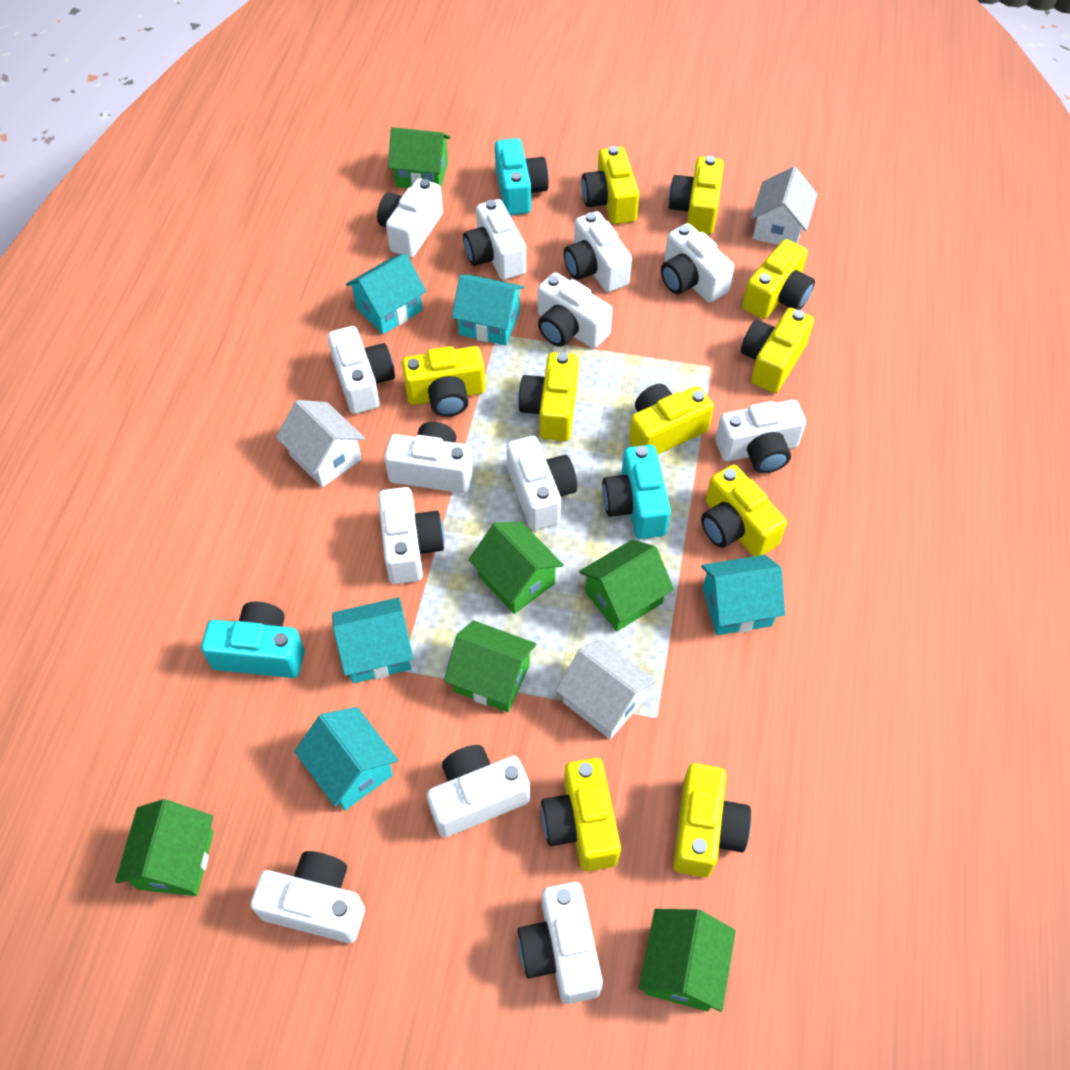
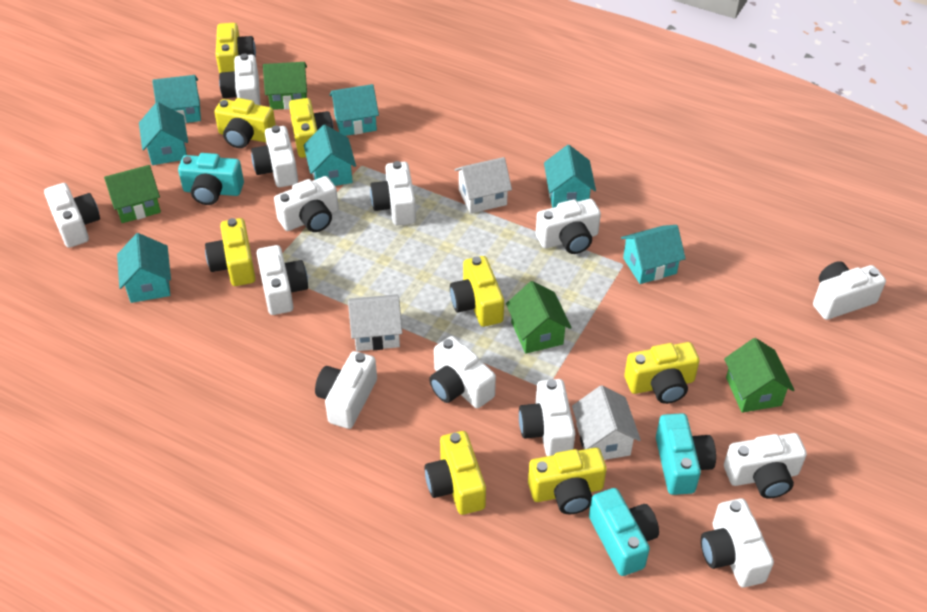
green house: 6 -> 4
turquoise house: 5 -> 7
yellow camera: 10 -> 8

